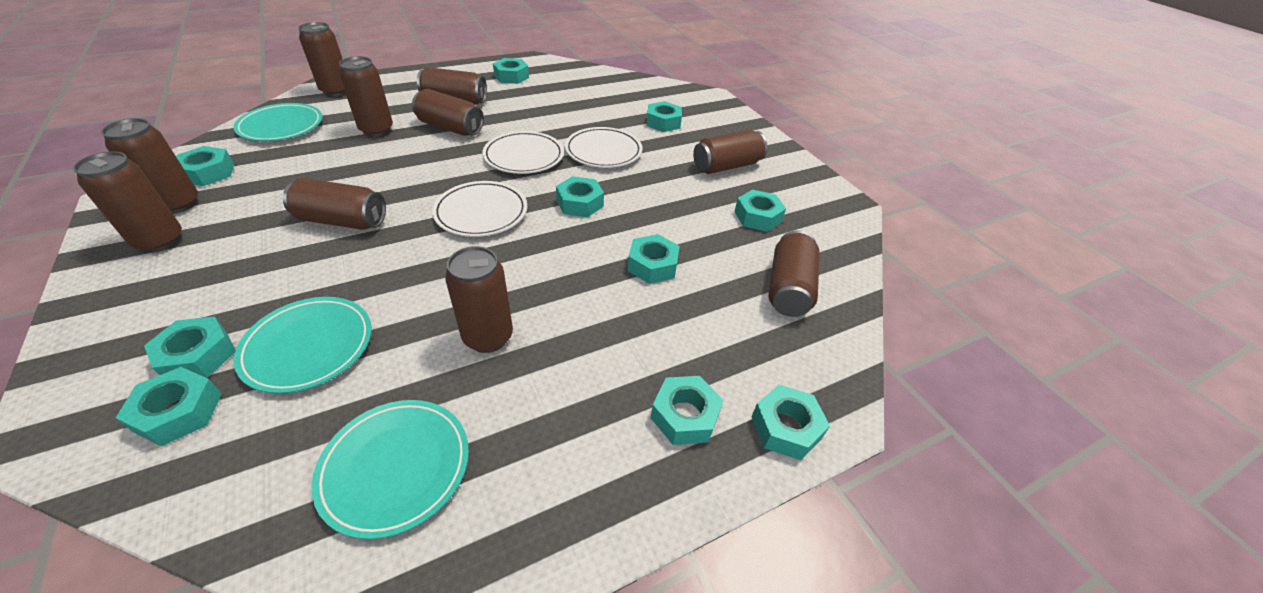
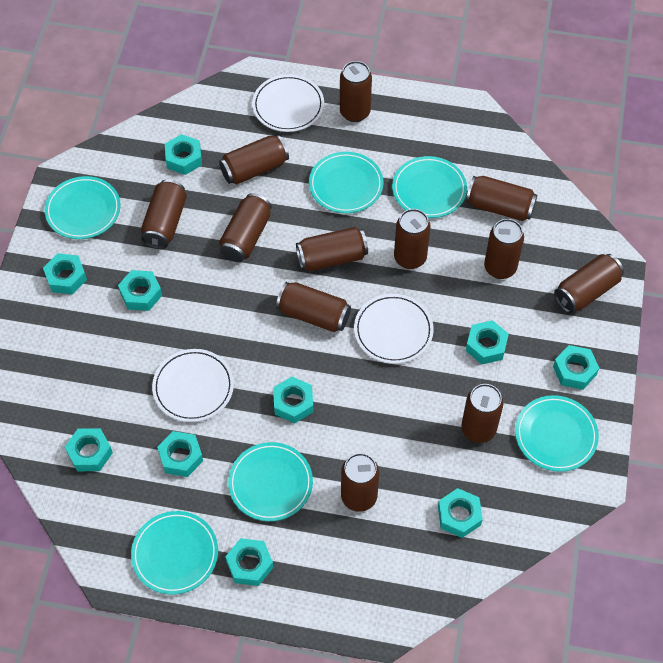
brown can: 10 -> 12
turquoise plate: 3 -> 6

